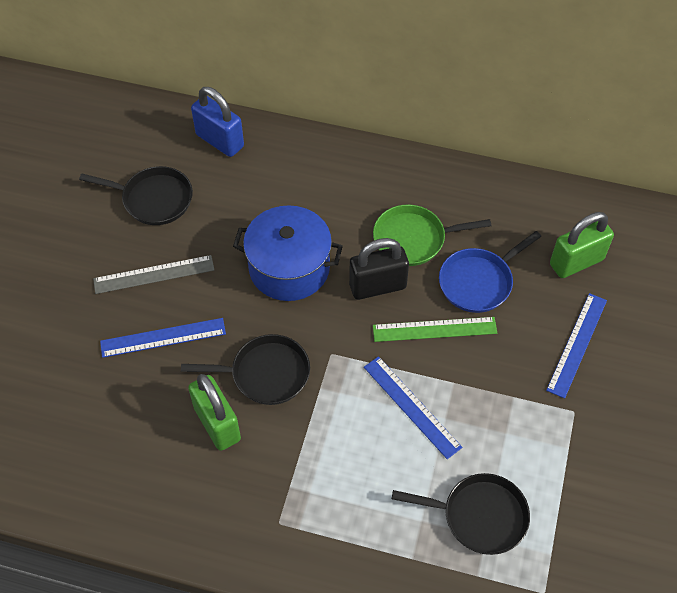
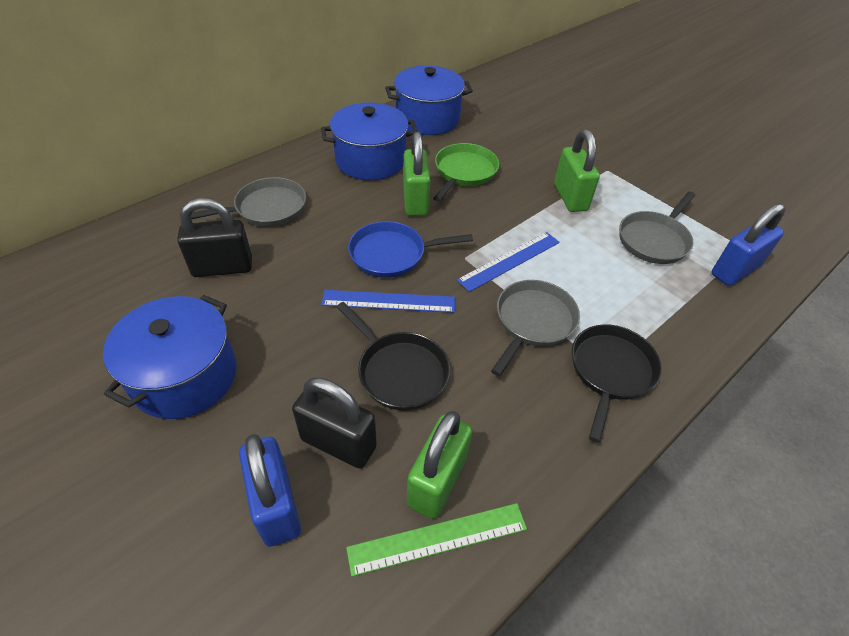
black padlock: 1 -> 2
black pan: 3 -> 2
blue padlock: 1 -> 2
blue pot: 1 -> 3
blue ruler: 3 -> 2
green padlock: 2 -> 3
grey pan: 0 -> 3
grey ruler: 1 -> 0

